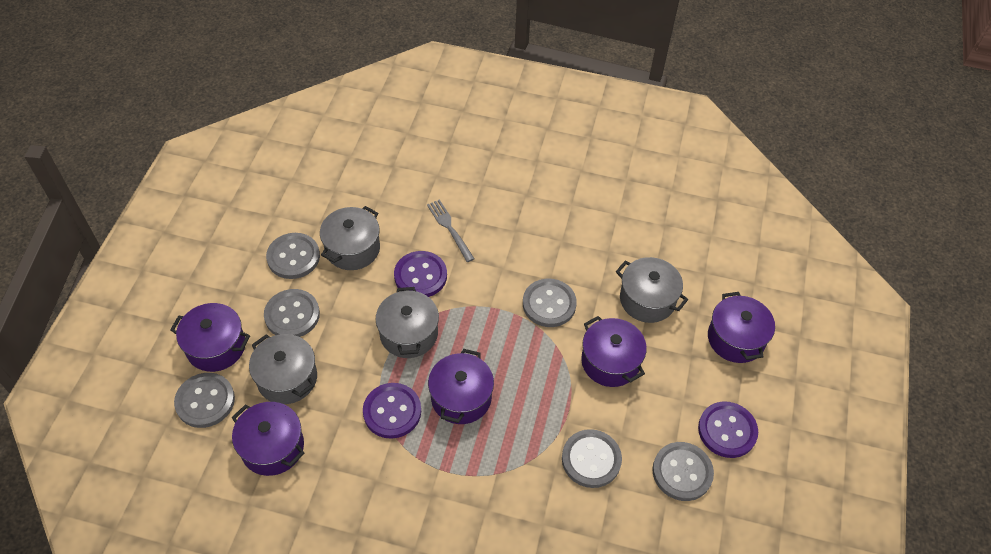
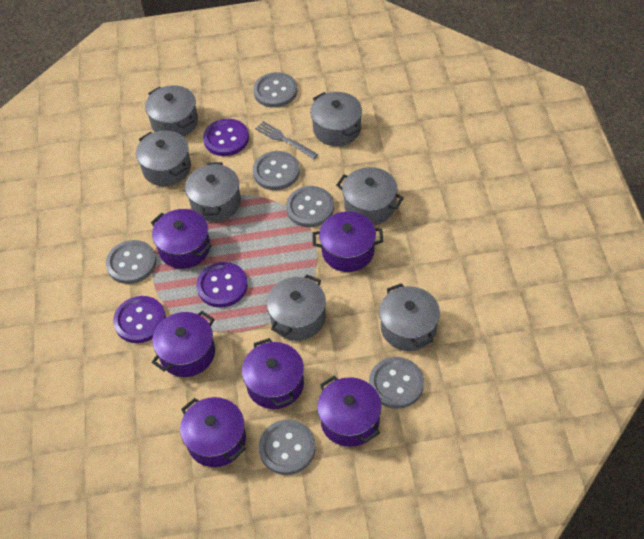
grey pot: 4 -> 7
purple pot: 5 -> 6

